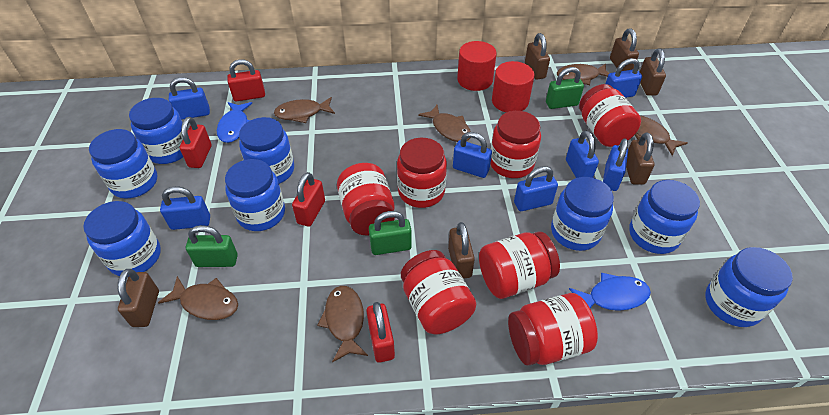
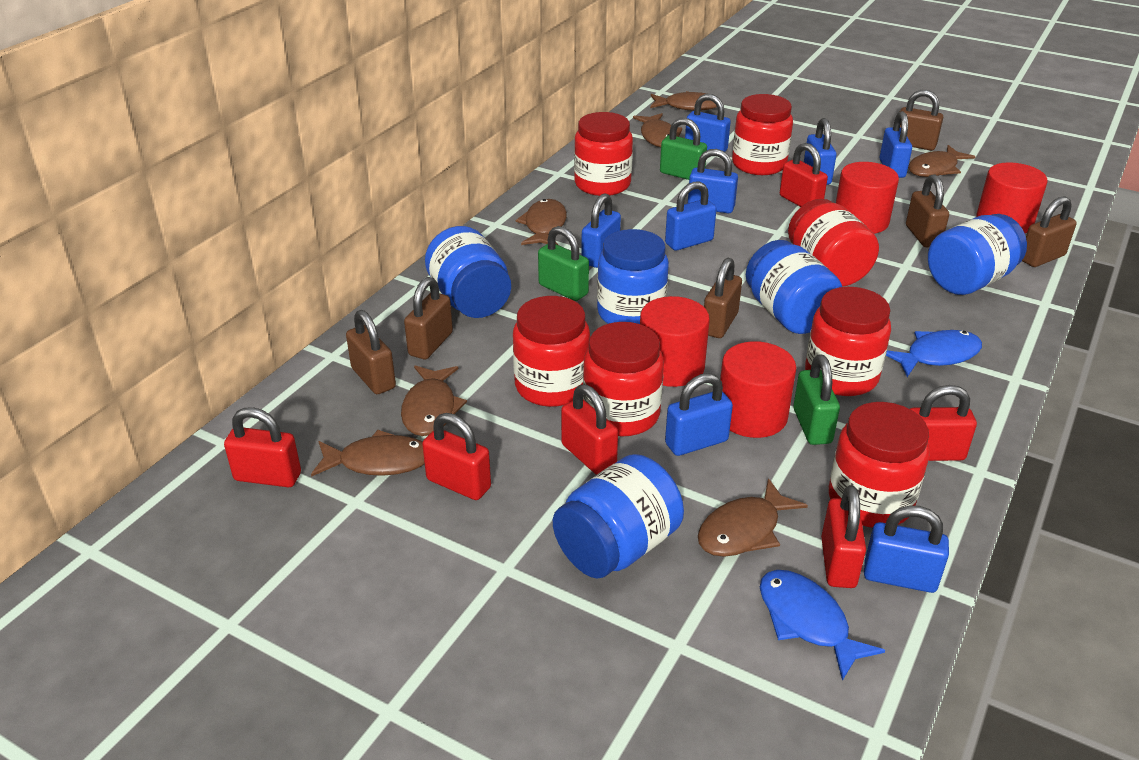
blue jar: 8 -> 5
blue padlock: 7 -> 8
brown fish: 6 -> 7
red cylinder: 2 -> 4
red padlock: 4 -> 6

